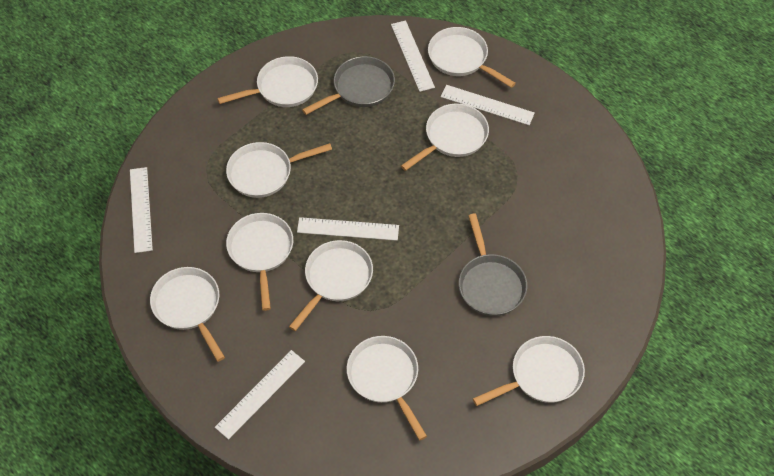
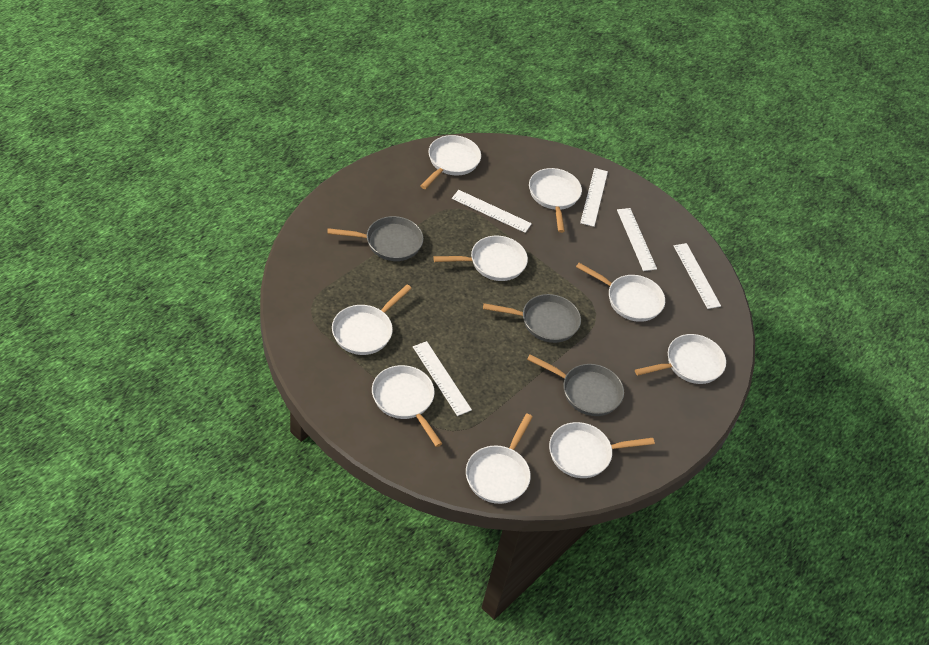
grey pan: 2 -> 3

